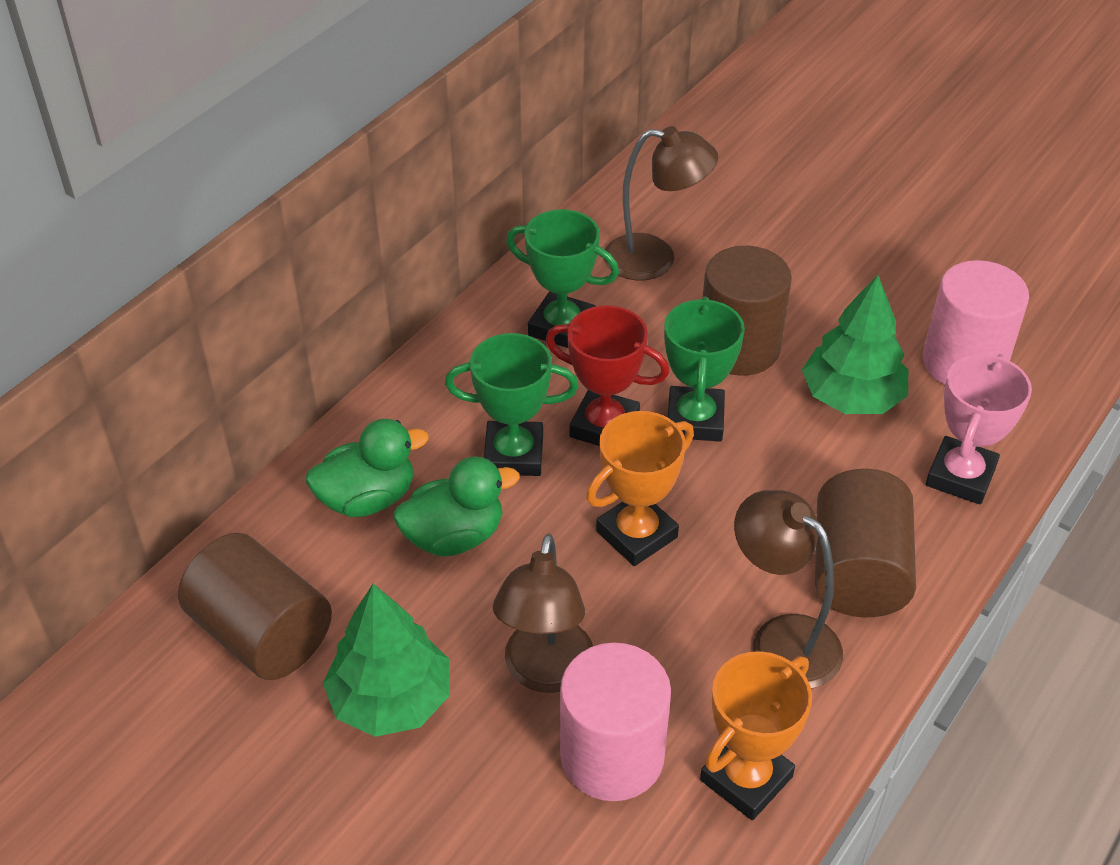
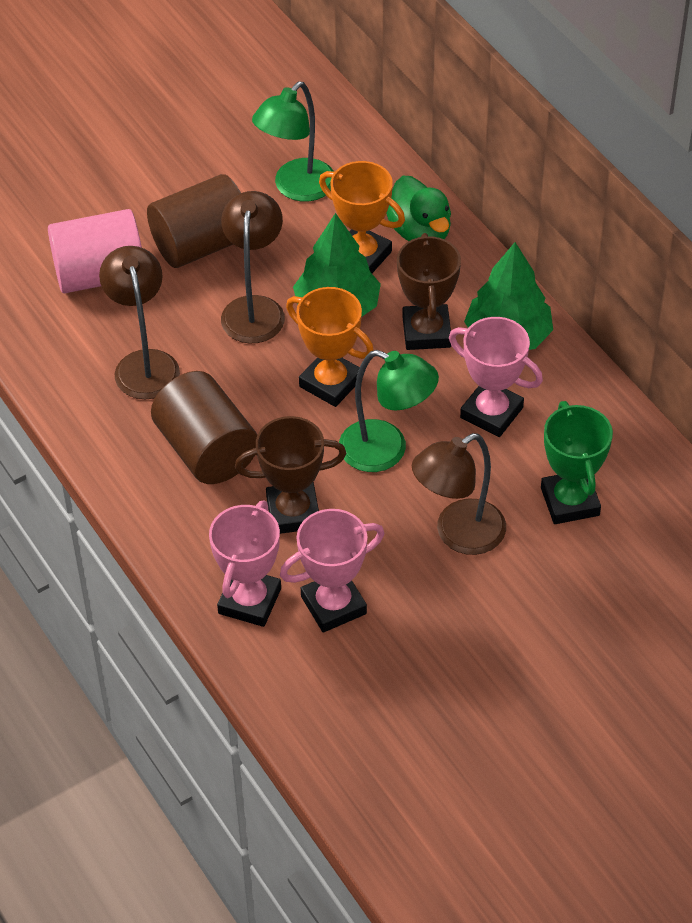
brown cylinder: 3 -> 2
brown trophy: 0 -> 2
green duck: 2 -> 1
green lamp: 0 -> 2
green trophy: 3 -> 1
pink cylinder: 2 -> 1
pink trophy: 1 -> 3
red trophy: 1 -> 0

